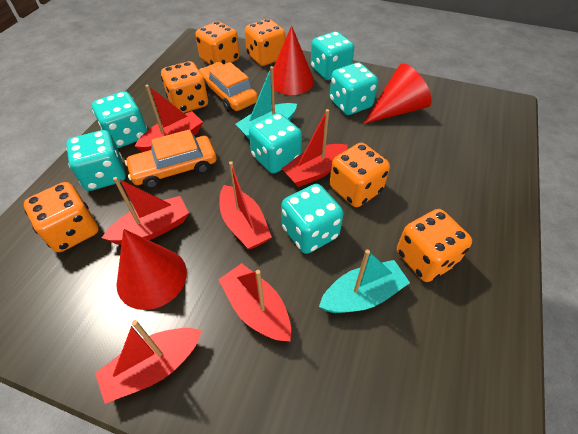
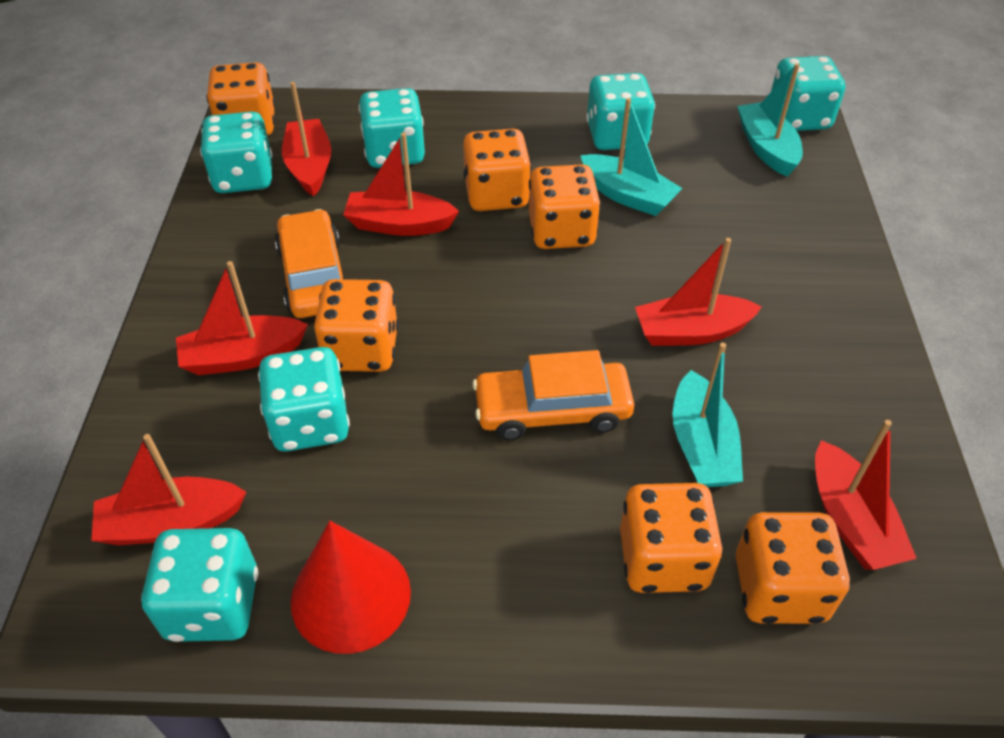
red cone: 3 -> 1
turquoise boat: 2 -> 3

